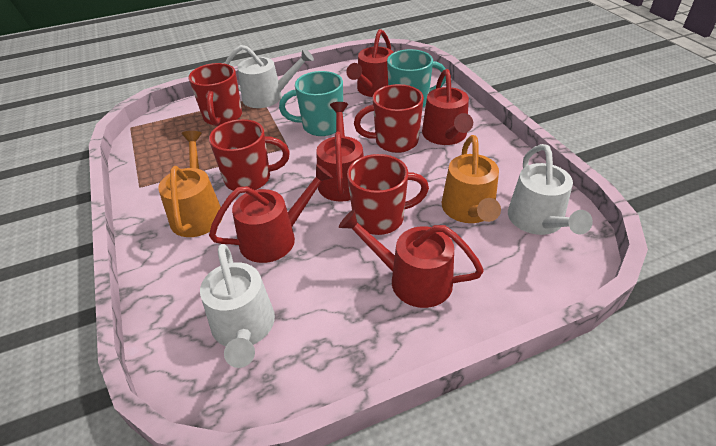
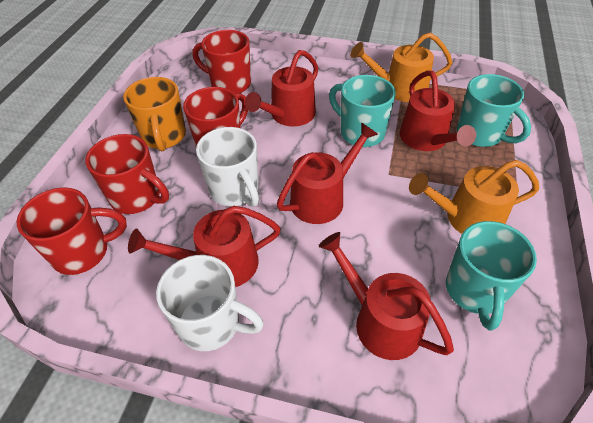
orange mug: 0 -> 1
turquoise mug: 2 -> 3
white mug: 0 -> 2
white watering can: 3 -> 0

